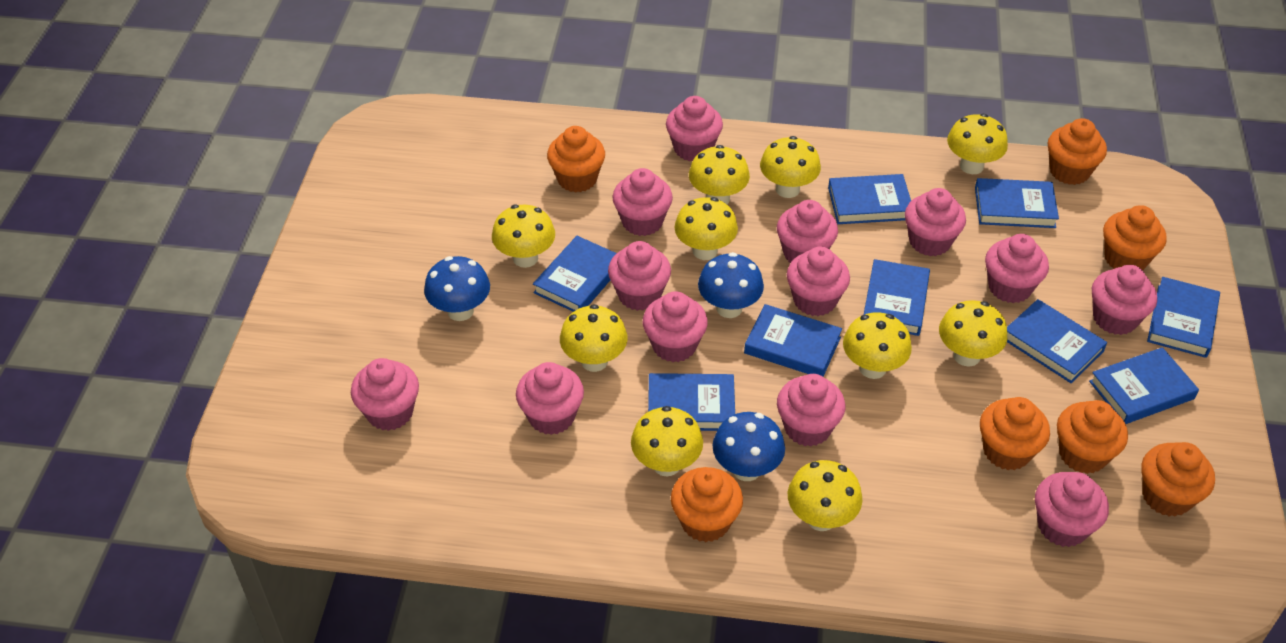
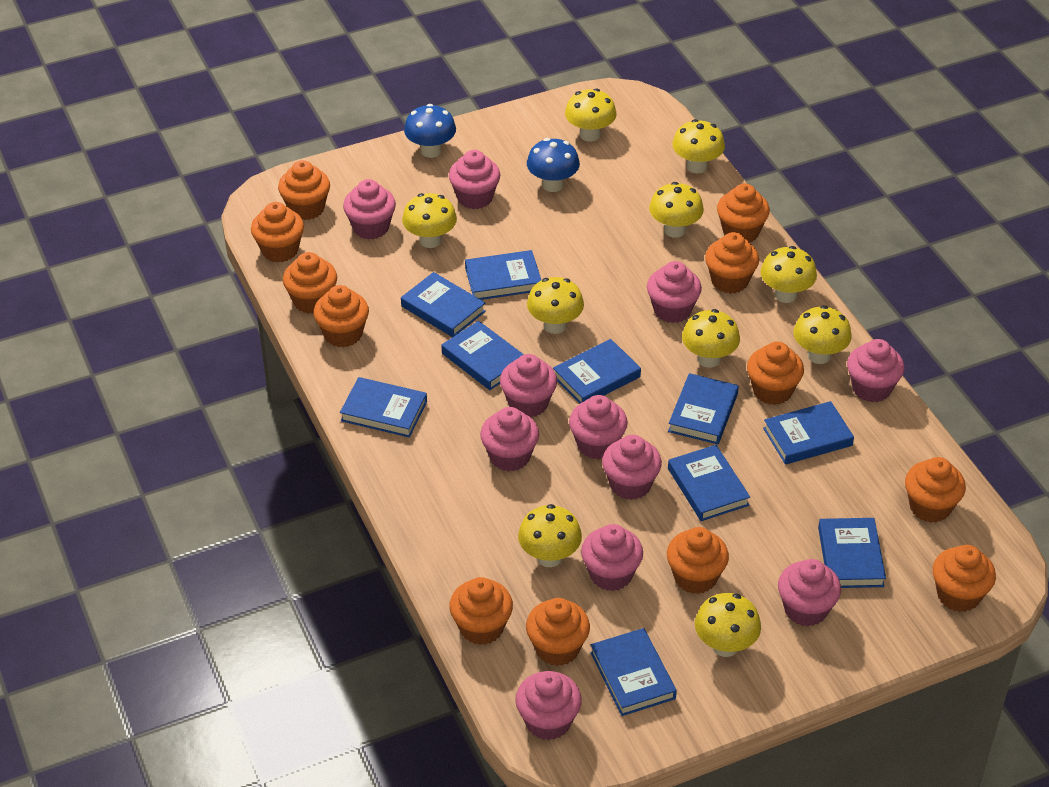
blue book: 9 -> 10
blue mushroom: 3 -> 2
orange cupcake: 7 -> 12
pink cupcake: 13 -> 11

